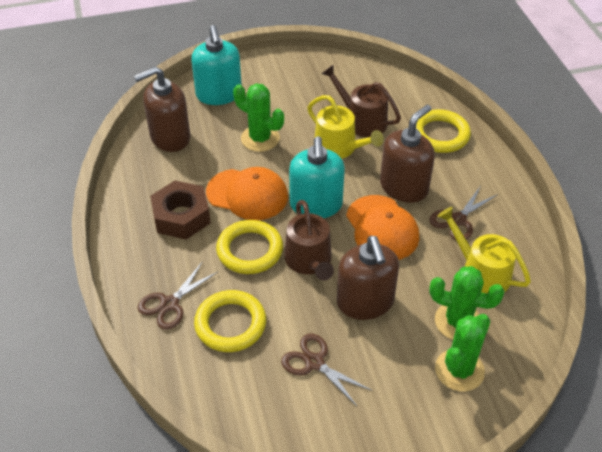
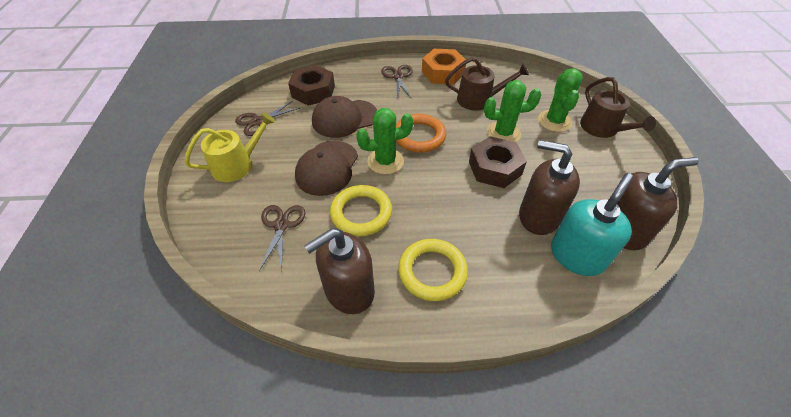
brown cap: 0 -> 2
brown nut: 1 -> 2
orange cap: 2 -> 0
orange nut: 0 -> 1
orange ring: 0 -> 1
turquoise soap dispenser: 2 -> 1
yellow ring: 3 -> 2
yellow watering can: 2 -> 1

